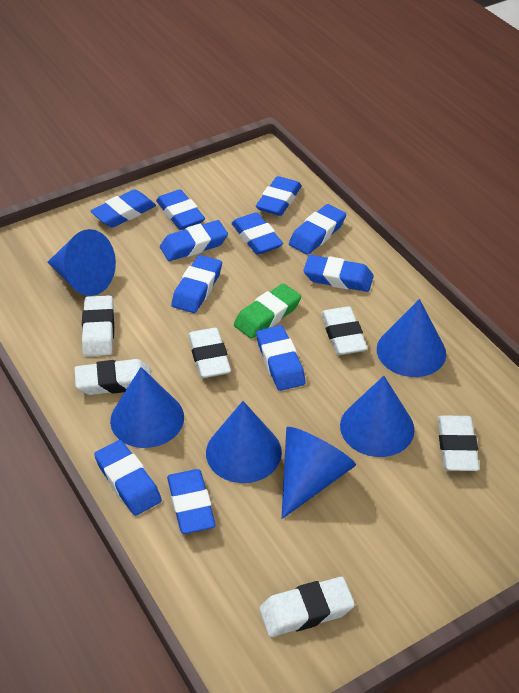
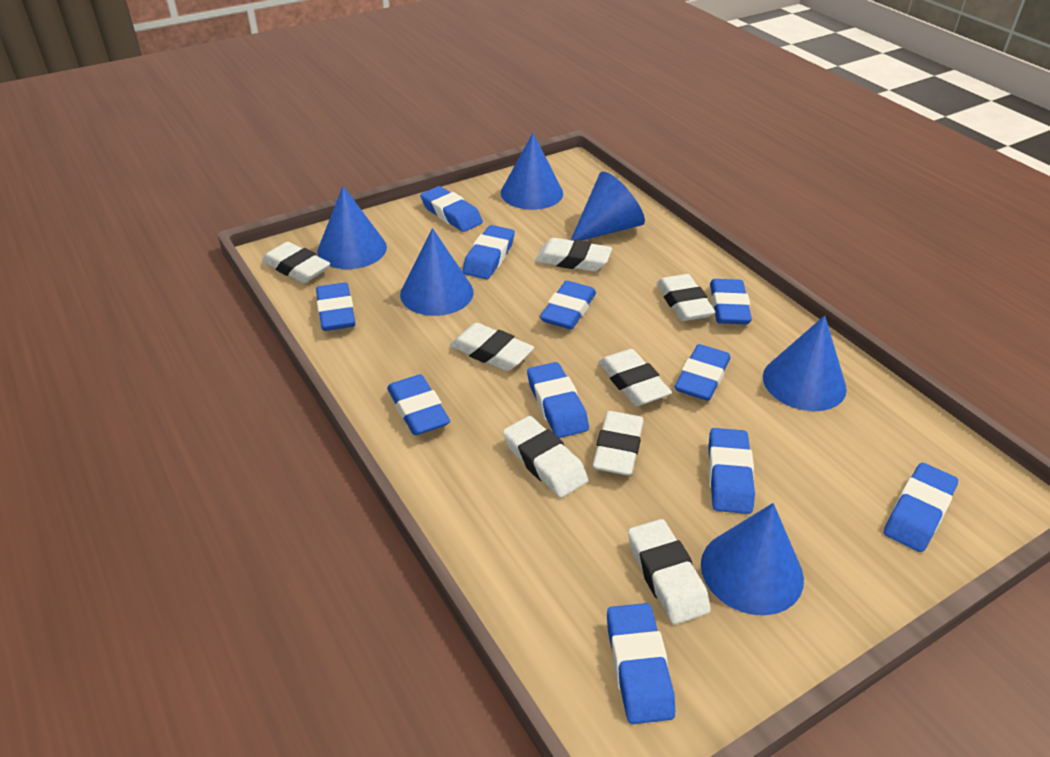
green eraser: 1 -> 0
white eraser: 6 -> 8

